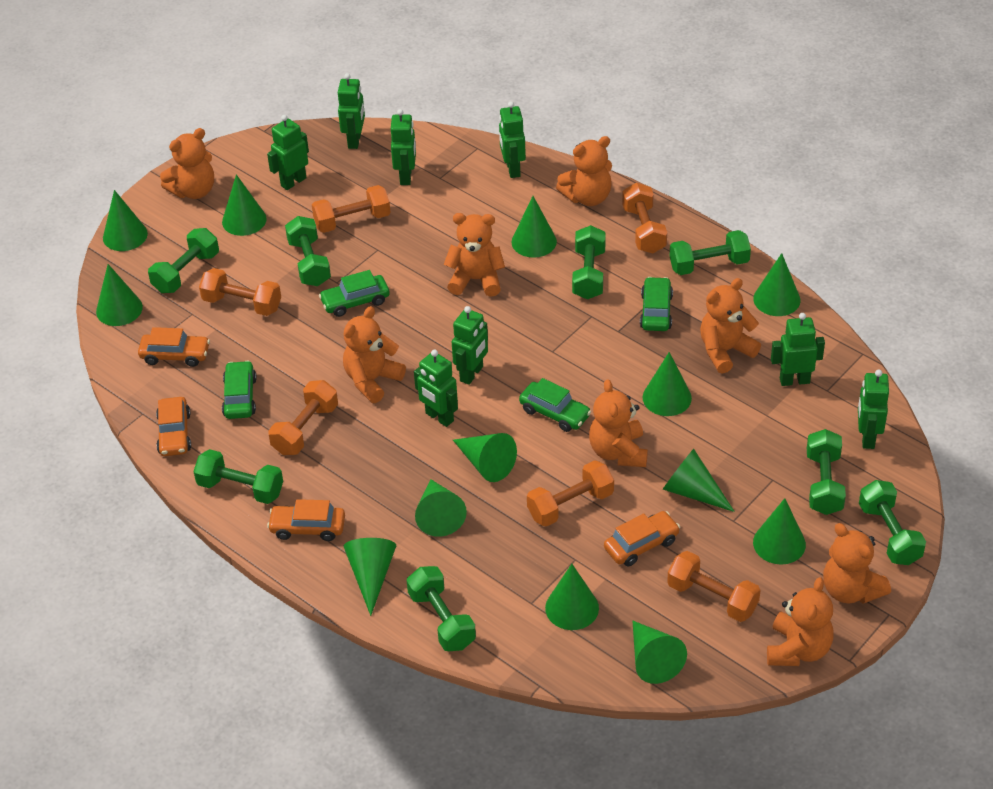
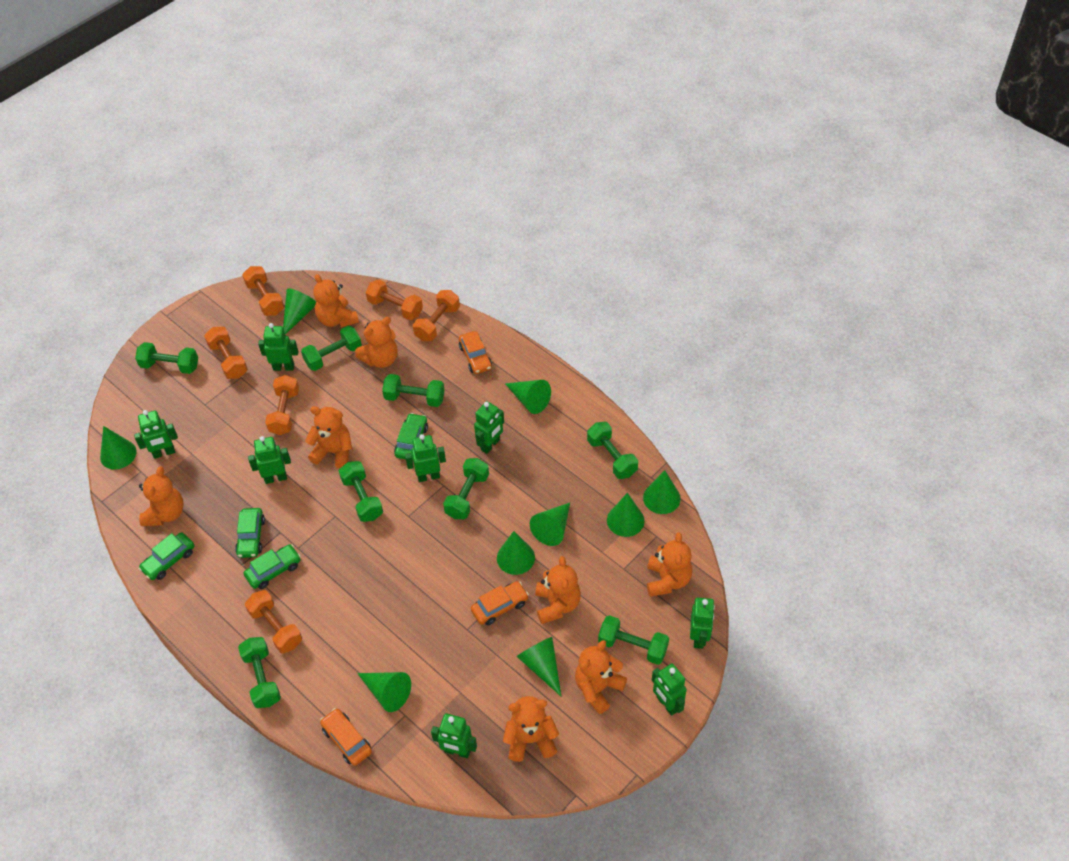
green cone: 13 -> 9
orange car: 4 -> 3

